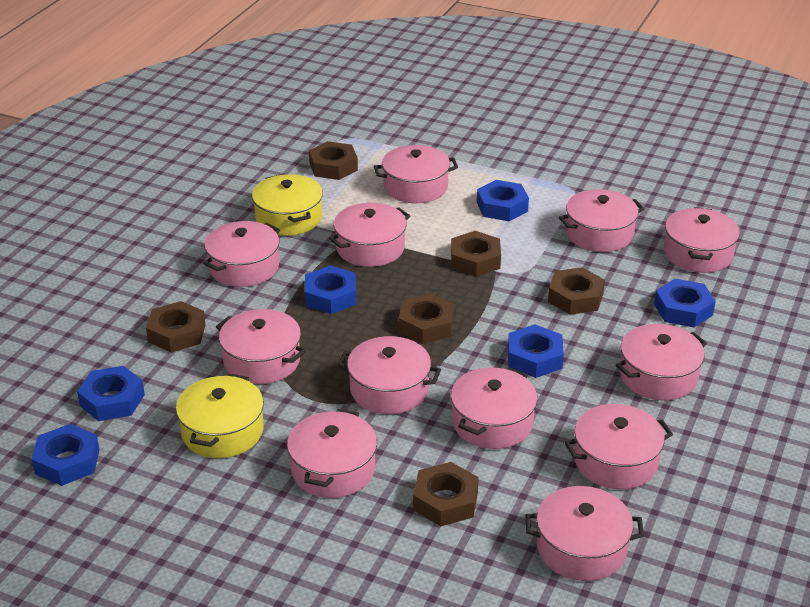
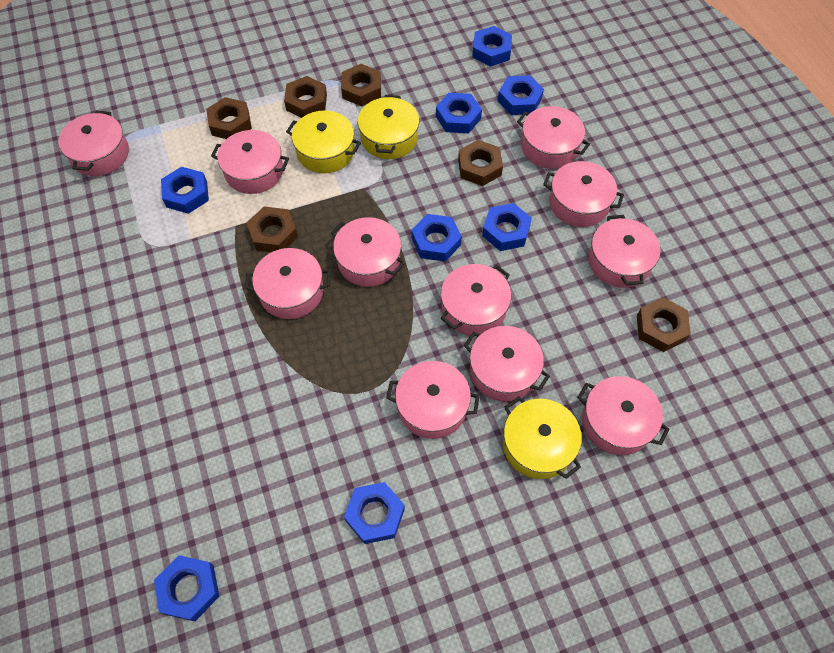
blue nut: 6 -> 8
pink pot: 12 -> 11
yellow pot: 2 -> 3

